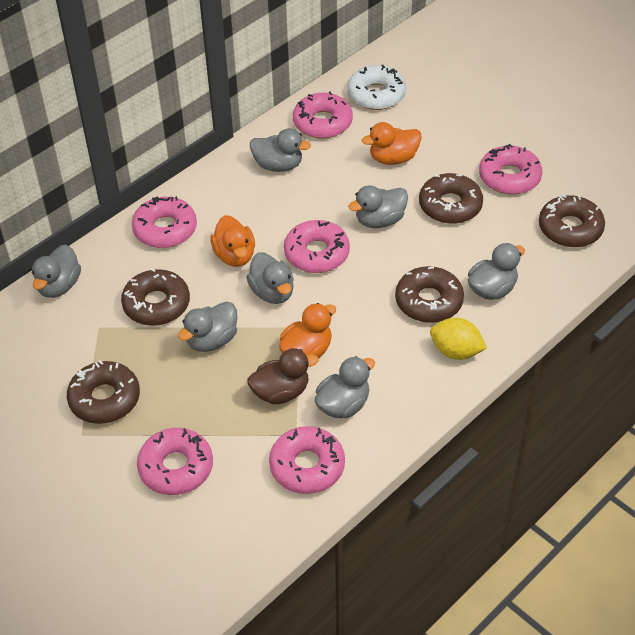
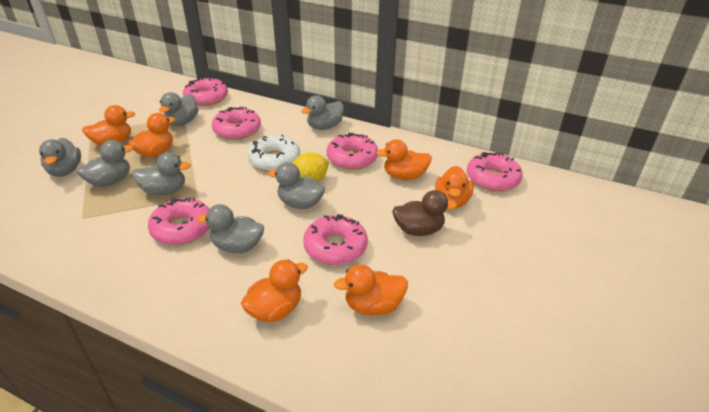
brown donut: 5 -> 0
orange duck: 3 -> 6

